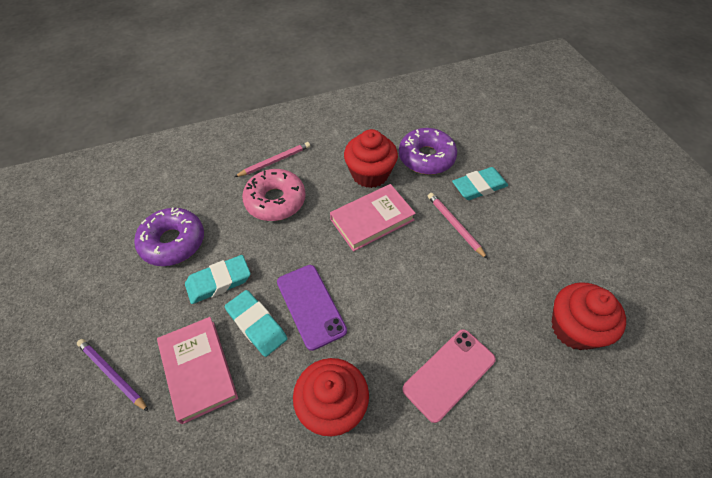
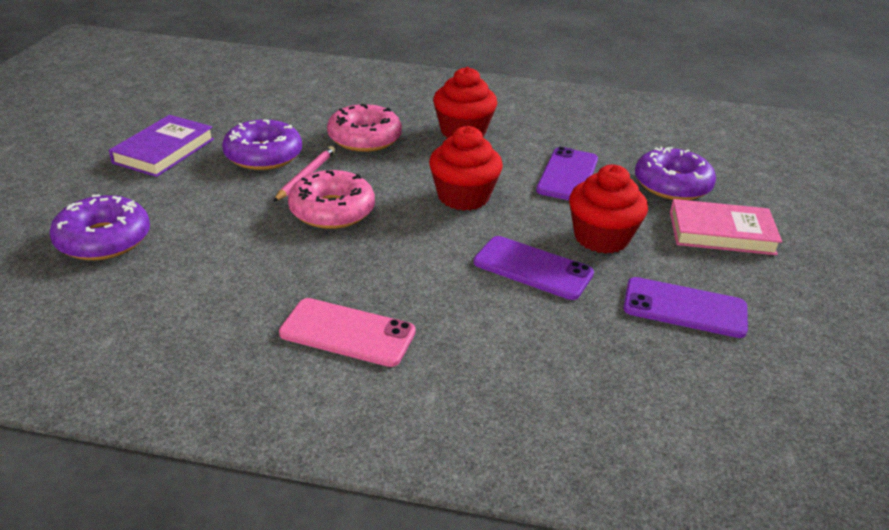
pink book: 2 -> 1
pink donut: 1 -> 2
pink pencil: 2 -> 1
purple book: 0 -> 1
purple donut: 2 -> 3
purple pencil: 1 -> 0
purple phone: 1 -> 3
turquoise eraser: 3 -> 0

